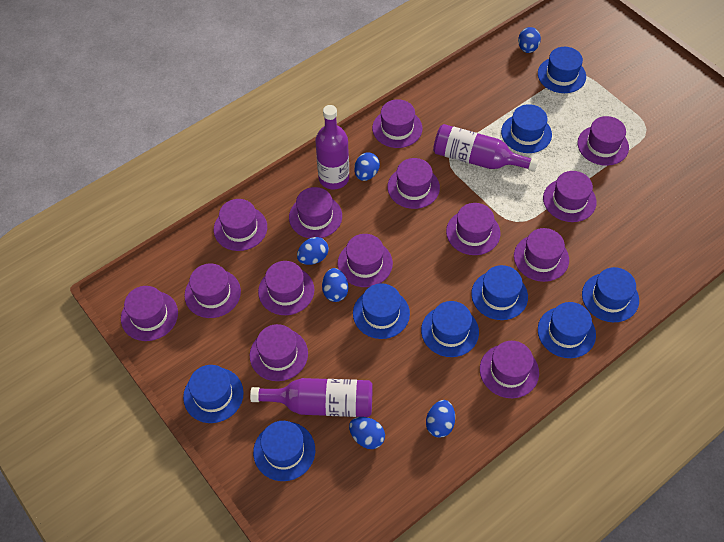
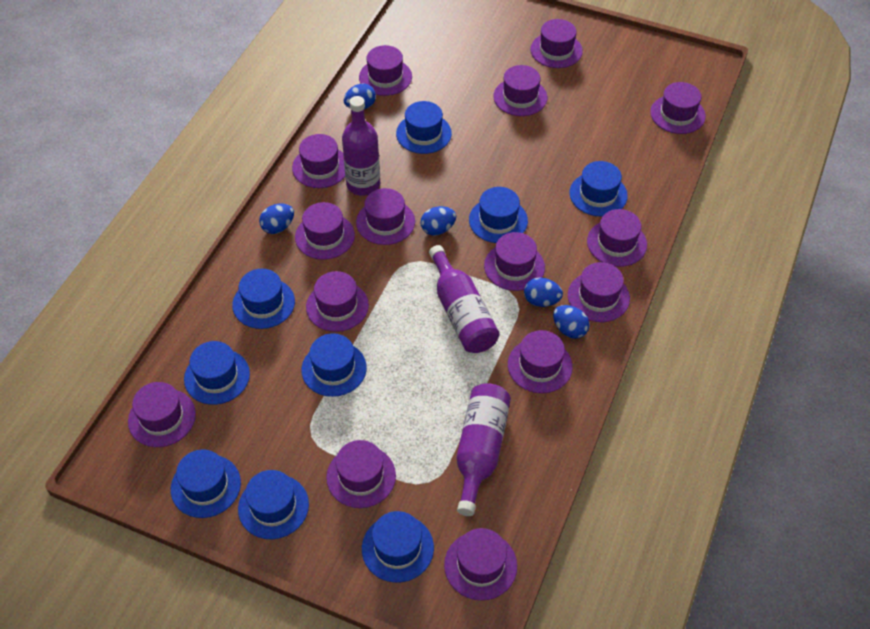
blue egg: 6 -> 5
purple hat: 14 -> 15

